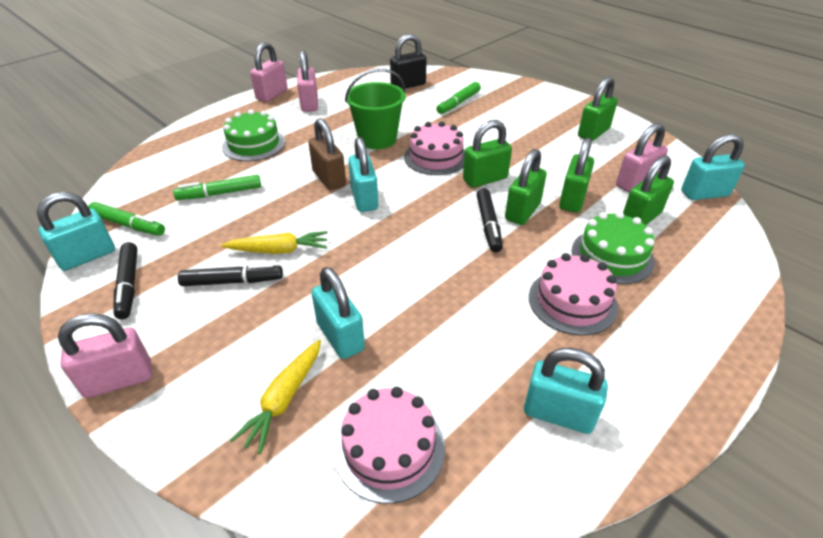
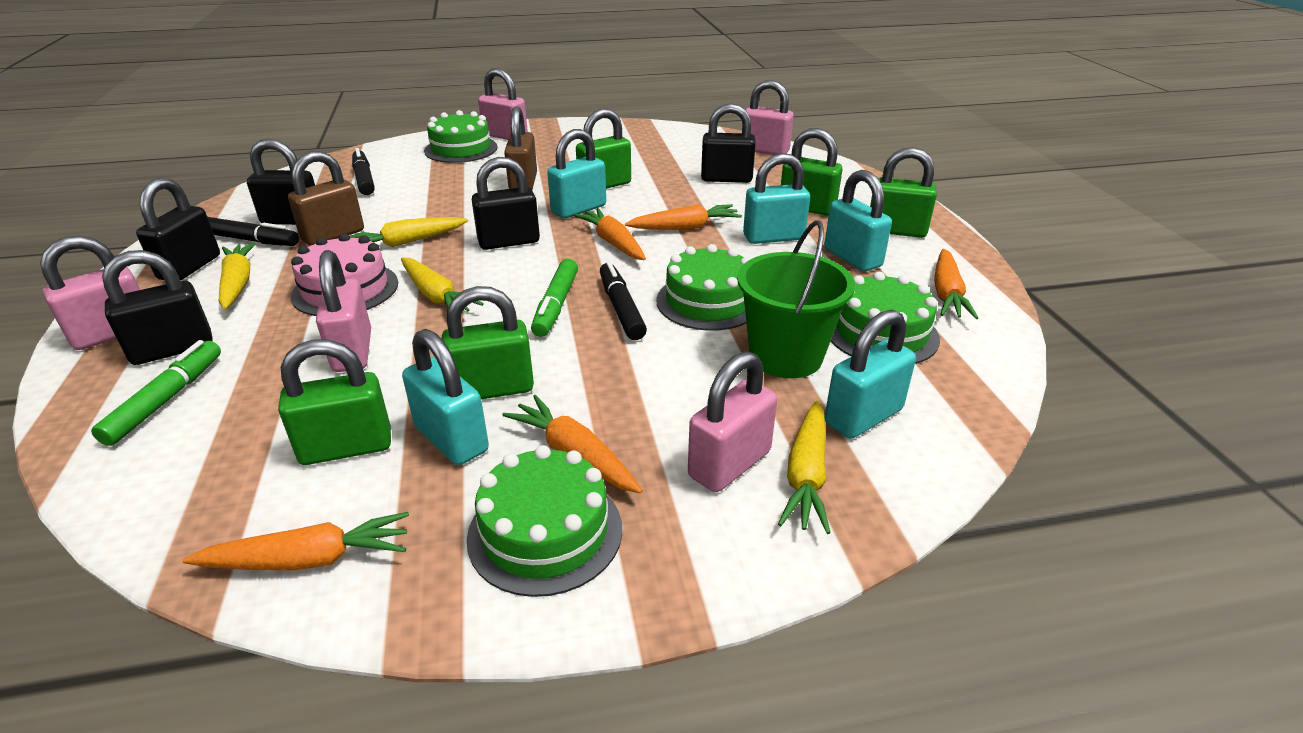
black padlock: 1 -> 5
brown padlock: 1 -> 2
green cake: 2 -> 4
green marker: 3 -> 2
orange carrot: 0 -> 5
pink cake: 3 -> 1
pink padlock: 4 -> 5
yellow carrot: 2 -> 4

